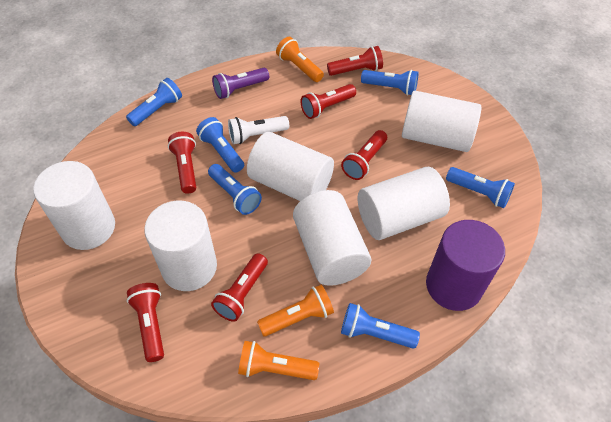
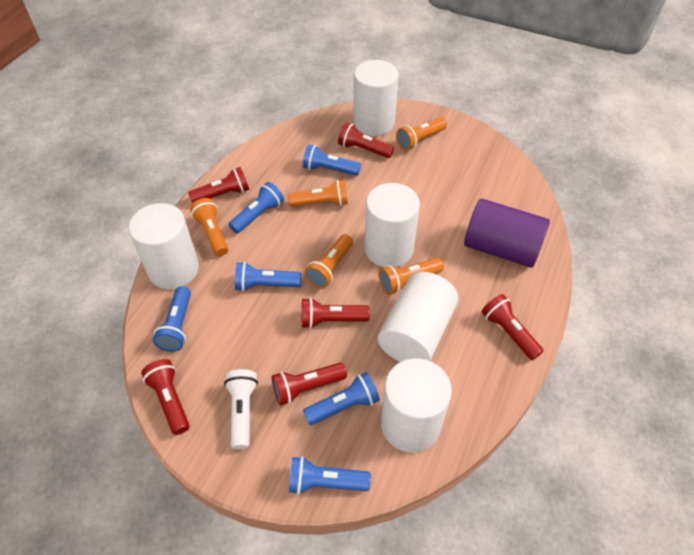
orange flashlight: 3 -> 5
purple flashlight: 1 -> 0
white cylinder: 6 -> 5

